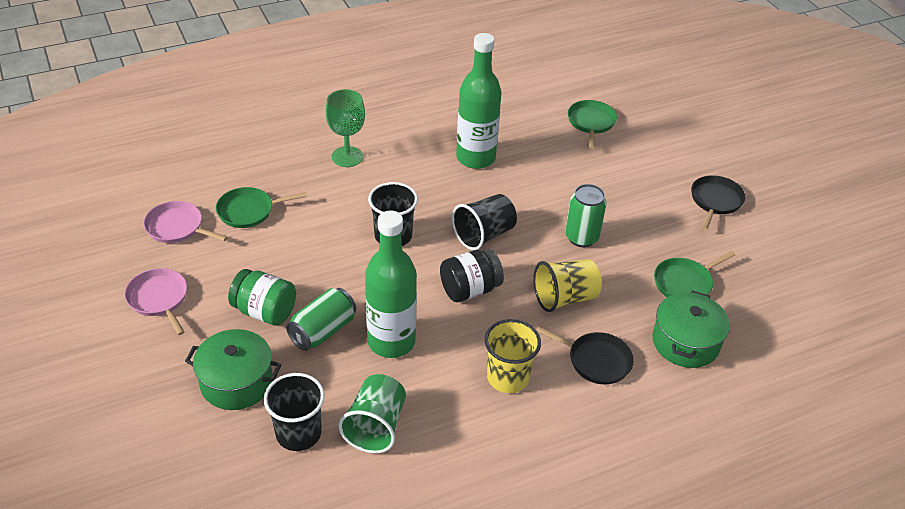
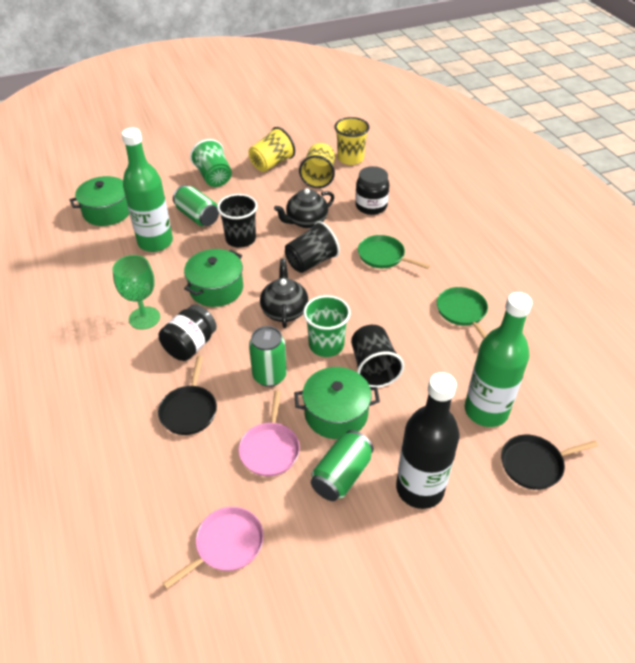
black bottle: 0 -> 1
black jar: 1 -> 2
black teapot: 0 -> 2
green can: 2 -> 3
green cup: 1 -> 2
green jar: 1 -> 0
green pan: 3 -> 2
green pot: 2 -> 3
yellow cup: 2 -> 3

